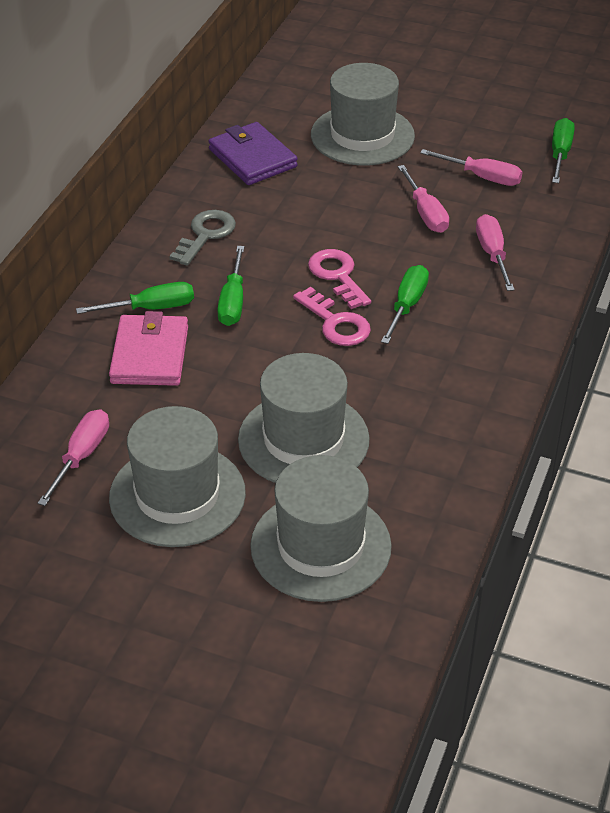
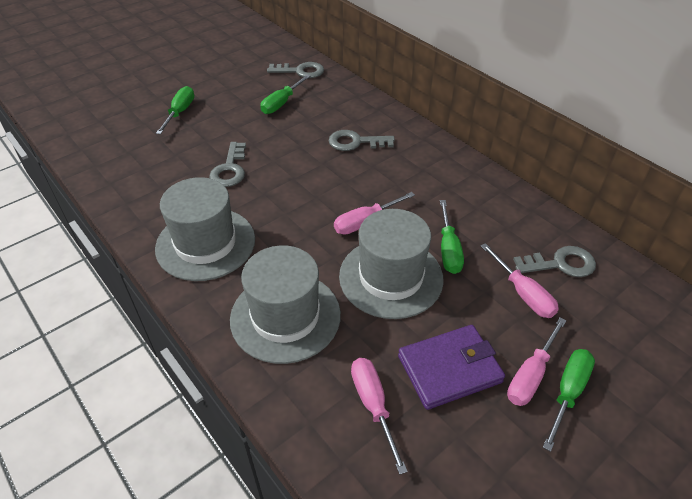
grey hat: 4 -> 3
grey key: 1 -> 4
pink key: 2 -> 0
pink wallet: 1 -> 0

